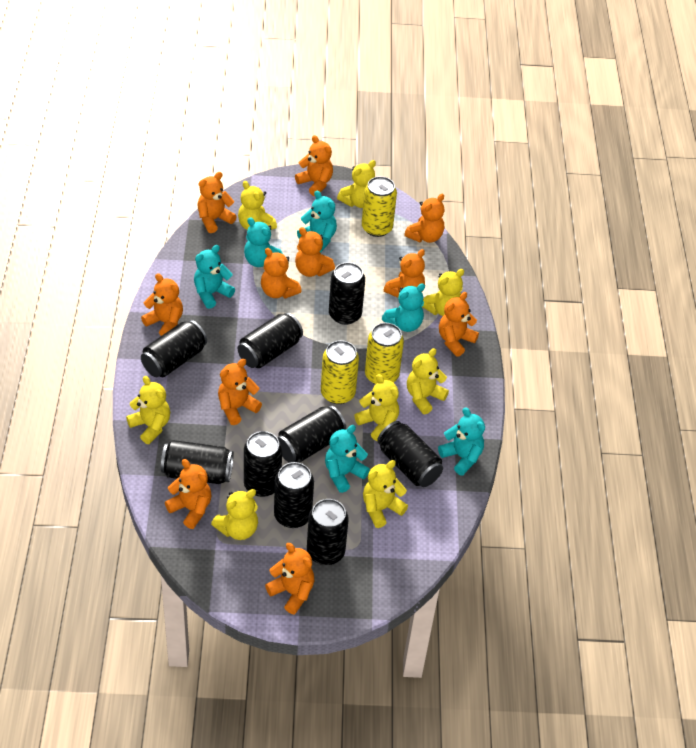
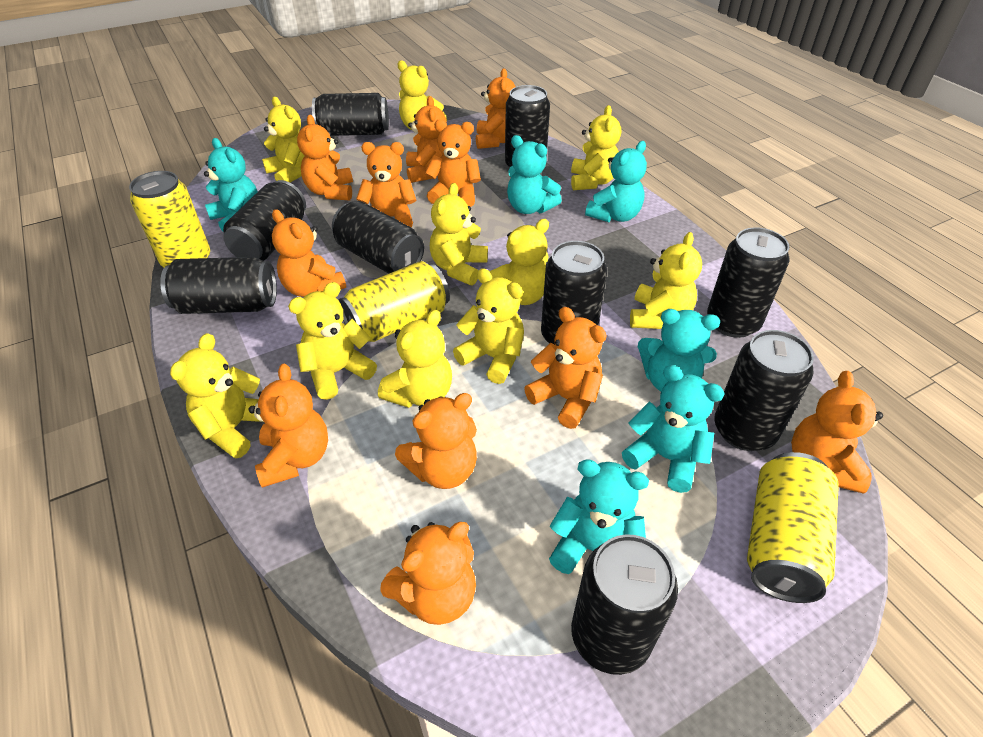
yellow teddy bear: 8 -> 10

